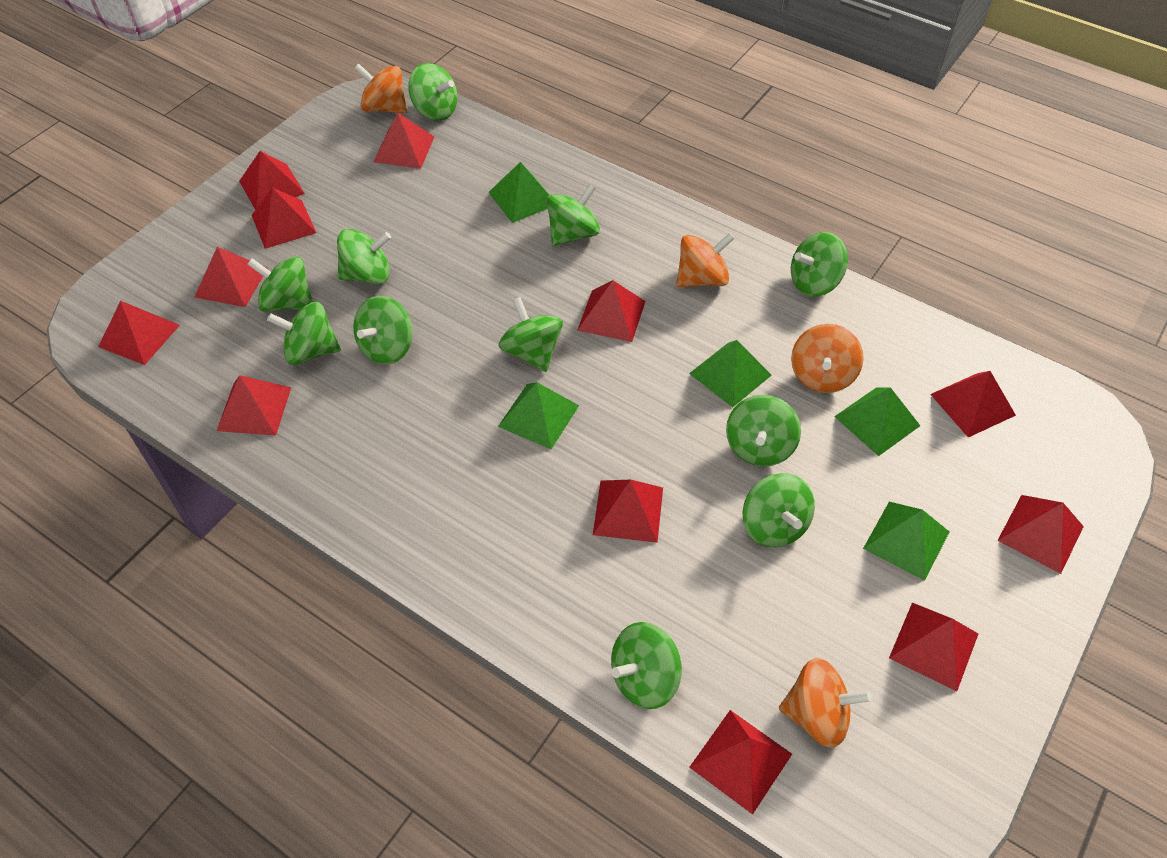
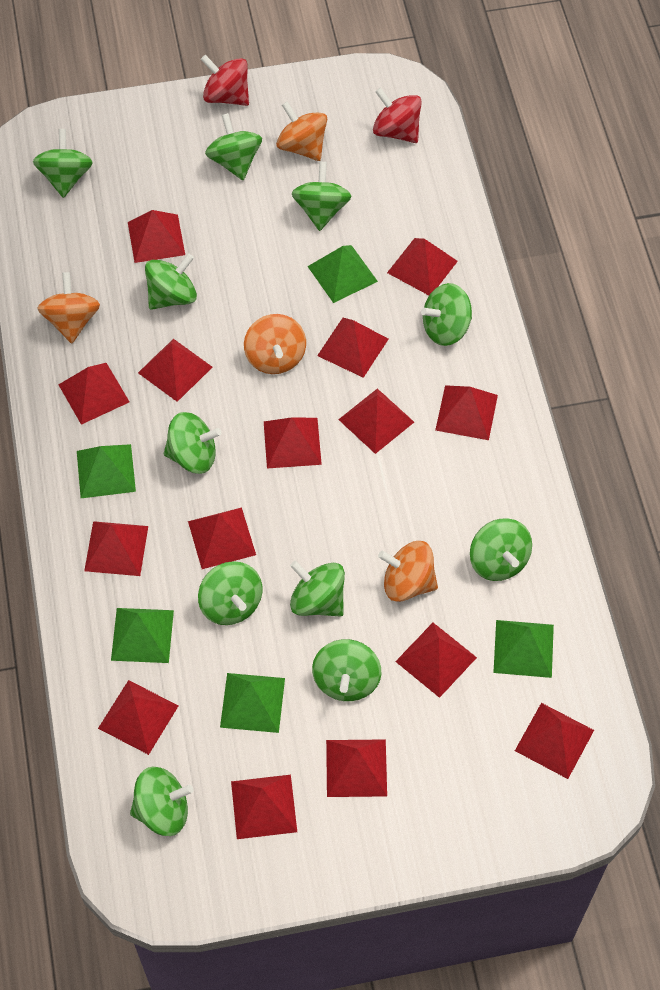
red pyramid: 12 -> 15
red spinning top: 0 -> 2

